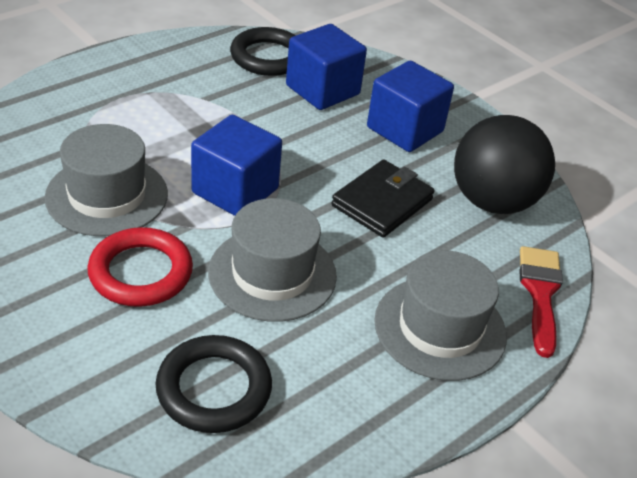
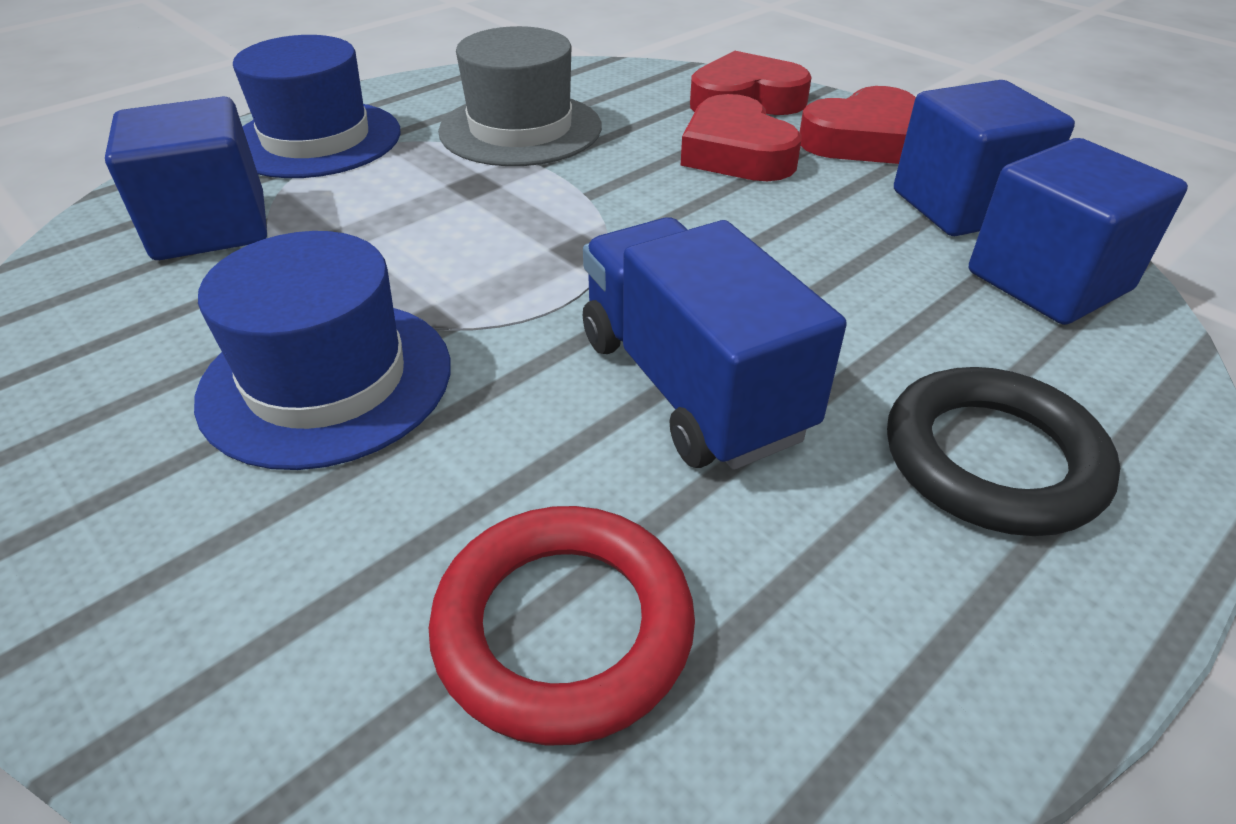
black ball: 1 -> 0
black ring: 2 -> 1
black wallet: 1 -> 0
blue hat: 0 -> 2
blue truck: 0 -> 1
grey hat: 3 -> 1
red brush: 1 -> 0
red heart: 0 -> 3

